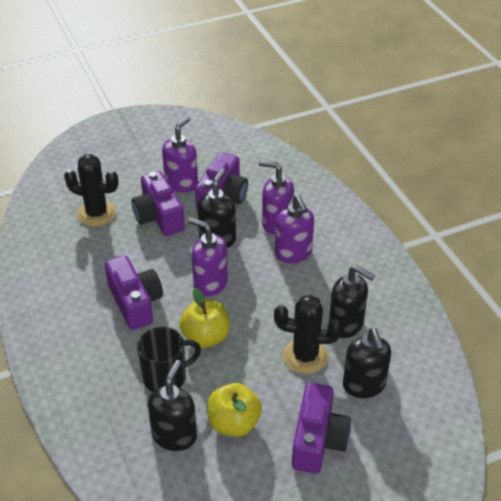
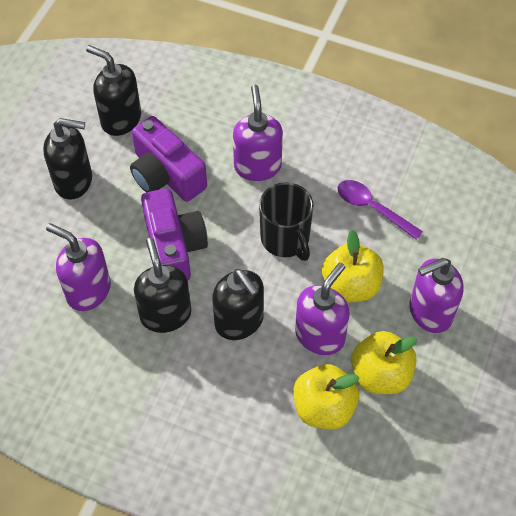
black cactus: 2 -> 0
purple camera: 4 -> 2
purple spoon: 0 -> 1
yellow apple: 2 -> 3

